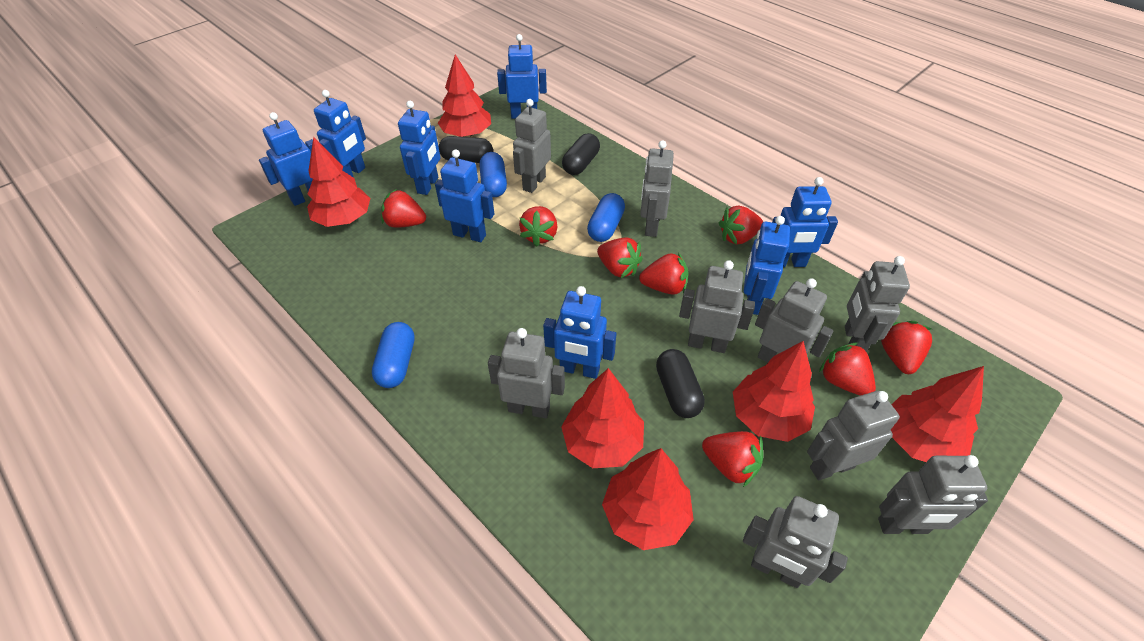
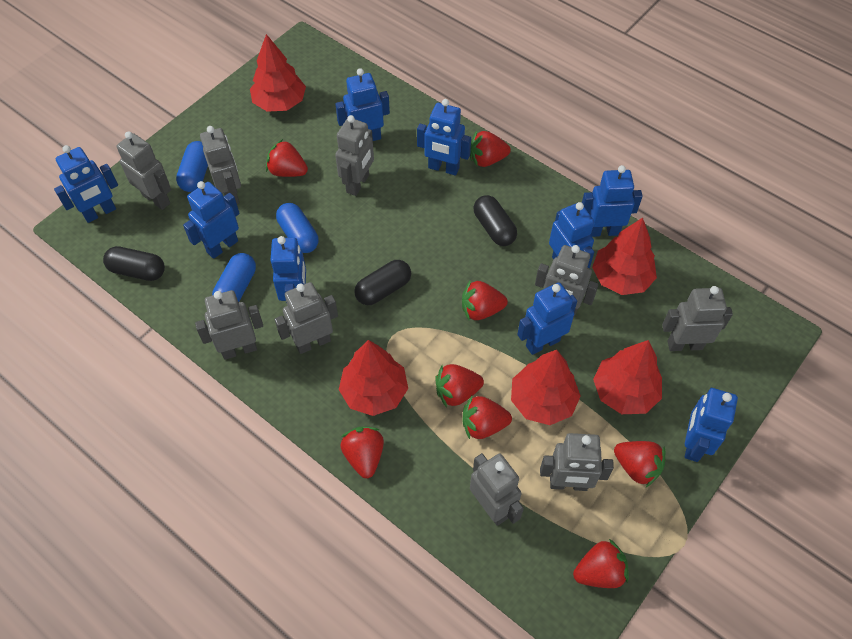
blue robot: 8 -> 9
red tree: 6 -> 5

